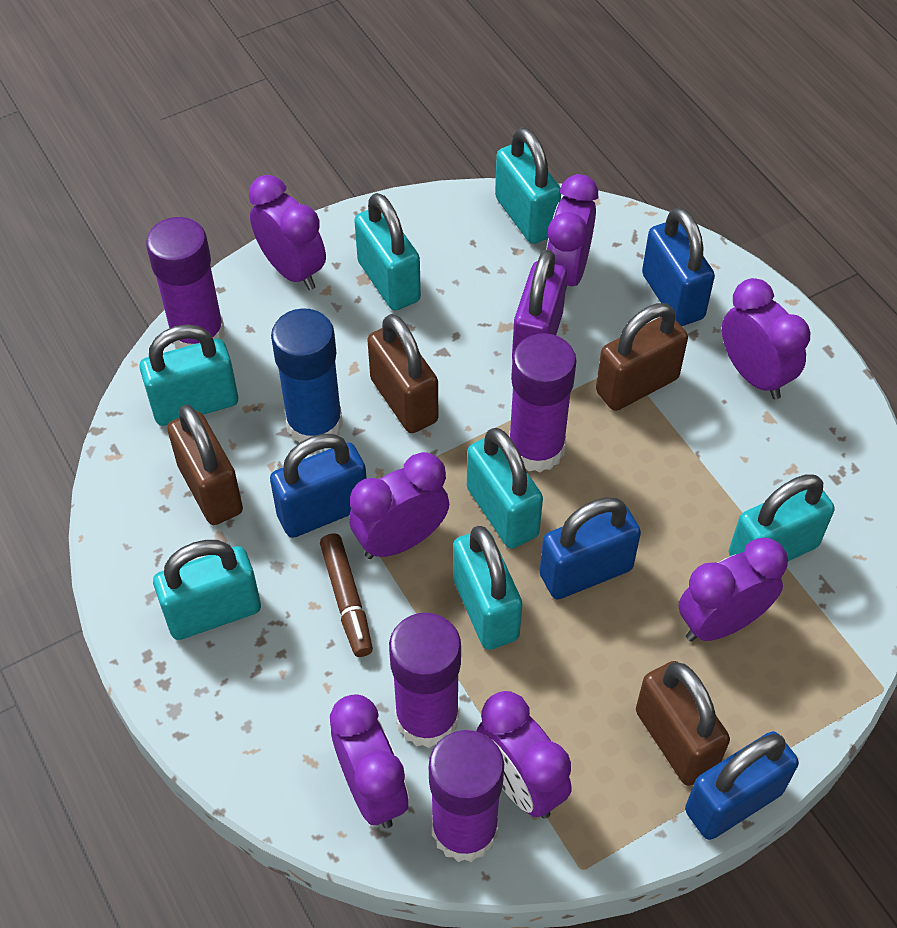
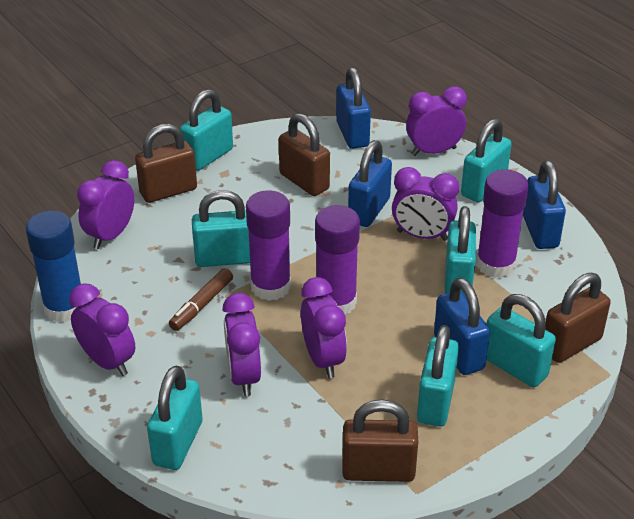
purple clock: 7 -> 6
purple glue stick: 4 -> 3
purple padlock: 1 -> 0

